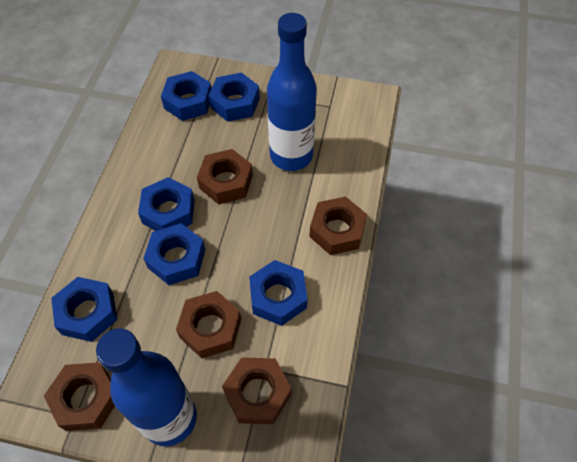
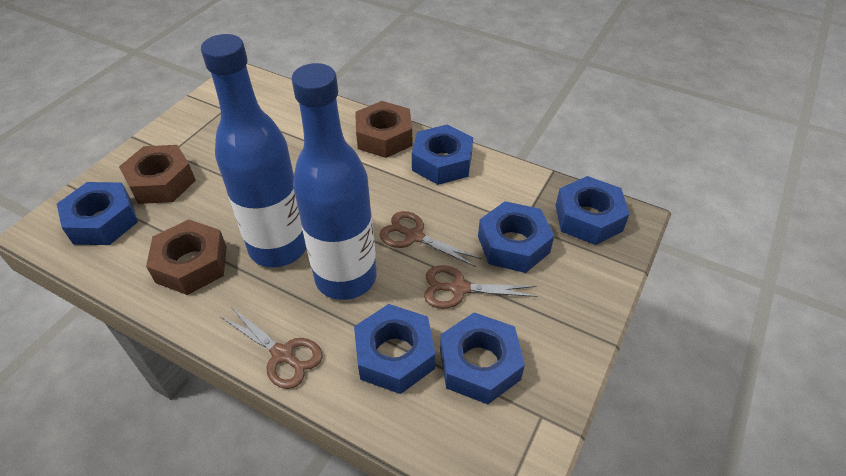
brown nut: 5 -> 3
brown scissors: 0 -> 3

